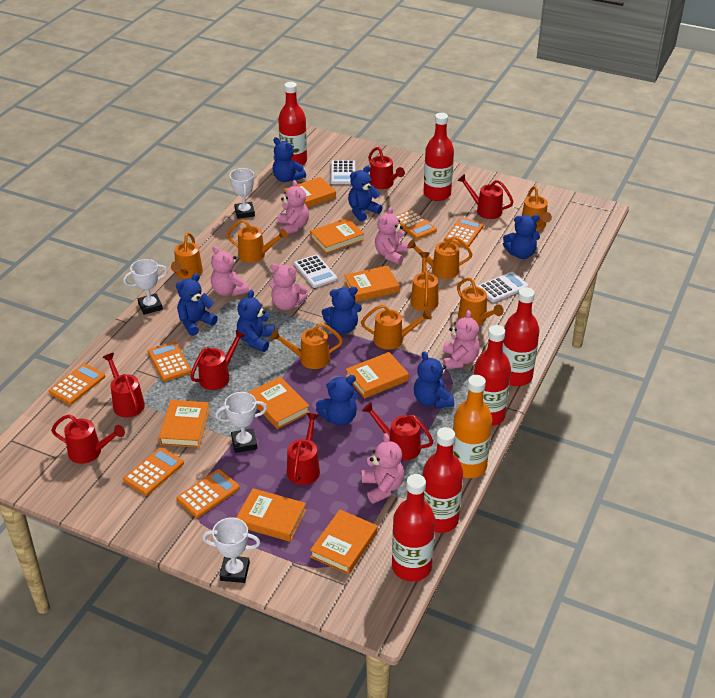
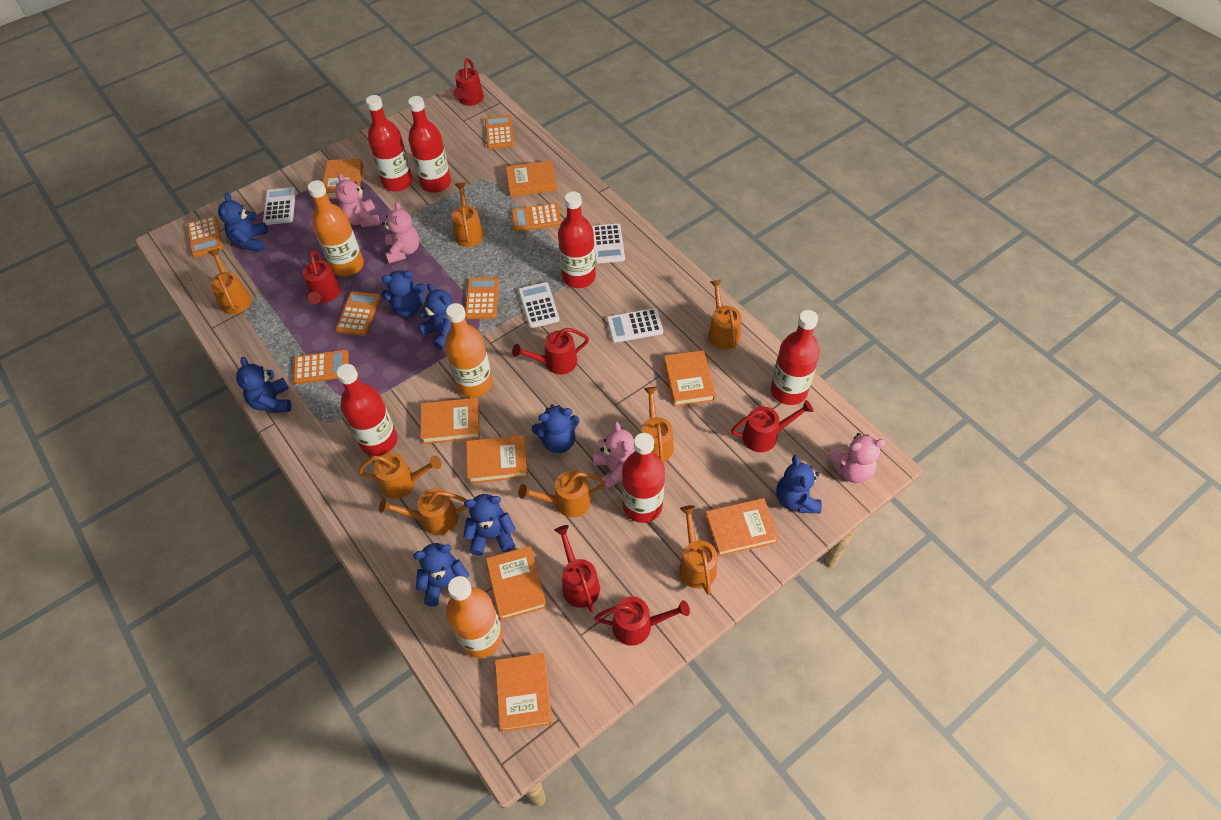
orange bottle: 1 -> 3
pink teddy bear: 6 -> 4
red watering can: 7 -> 6
white calculator: 3 -> 4
white trophy: 4 -> 0

